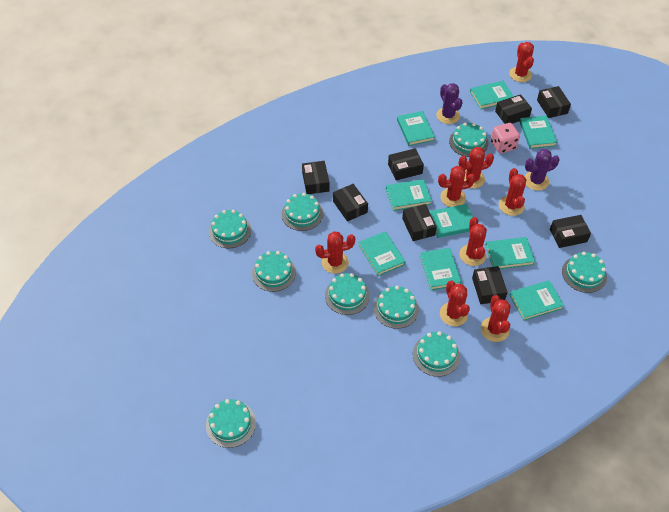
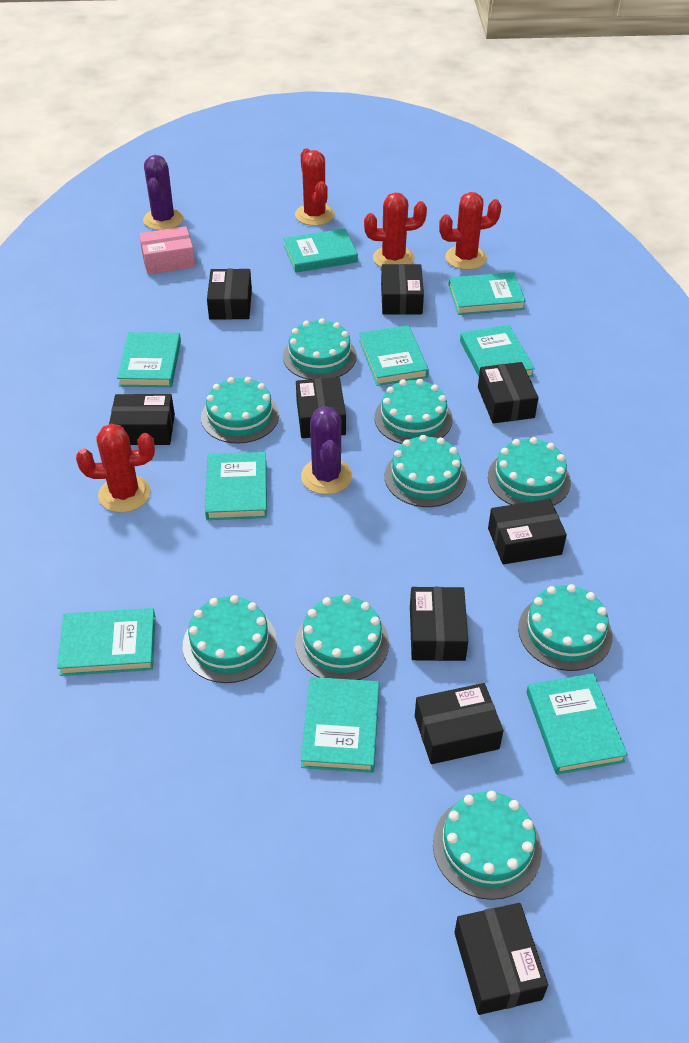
black box: 8 -> 9
pink box: 0 -> 1
pink dice: 1 -> 0
red cactus: 8 -> 4

